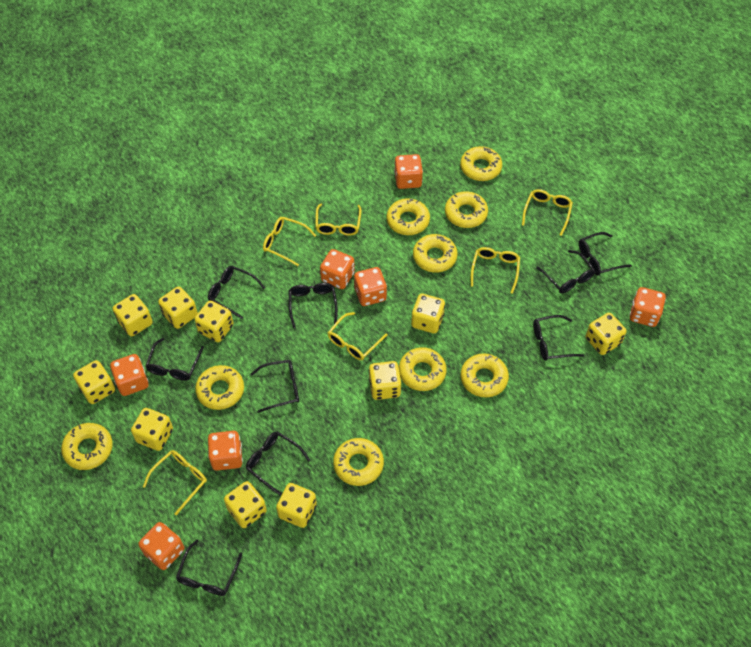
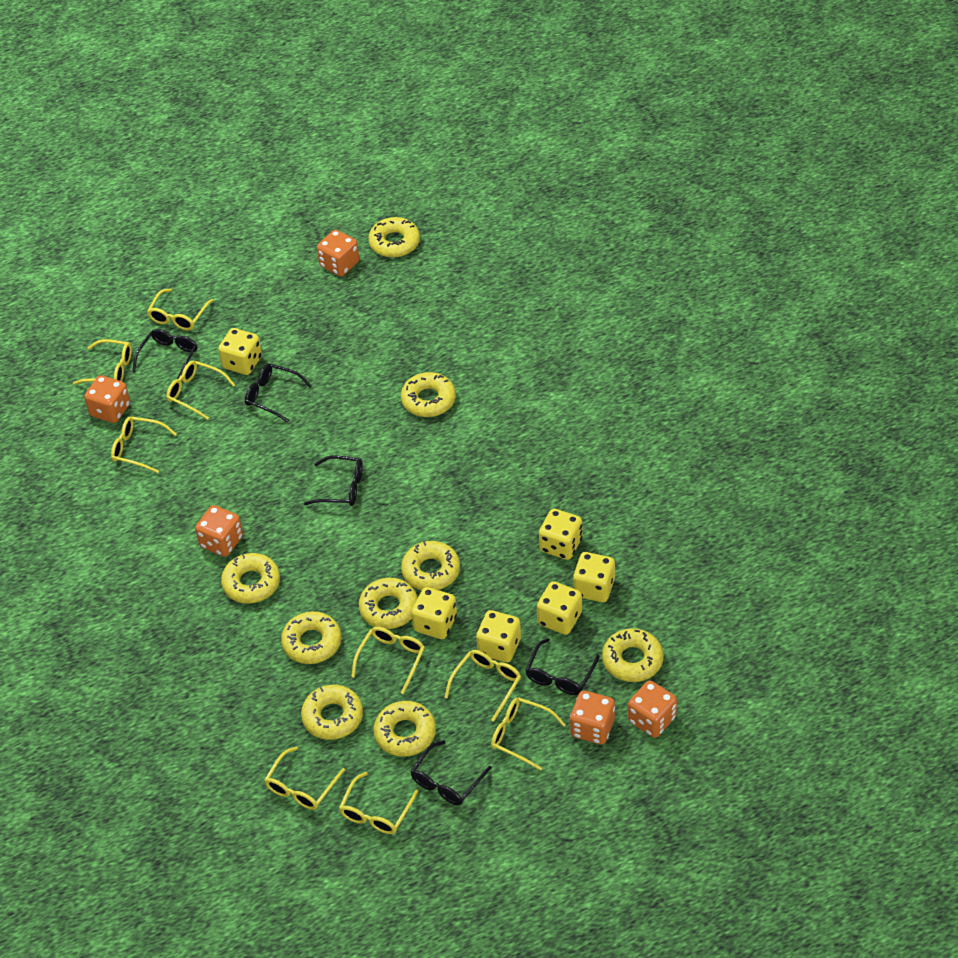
black glasses: 9 -> 5
orange dice: 7 -> 5
yellow dice: 10 -> 6
yellow glasses: 6 -> 9

